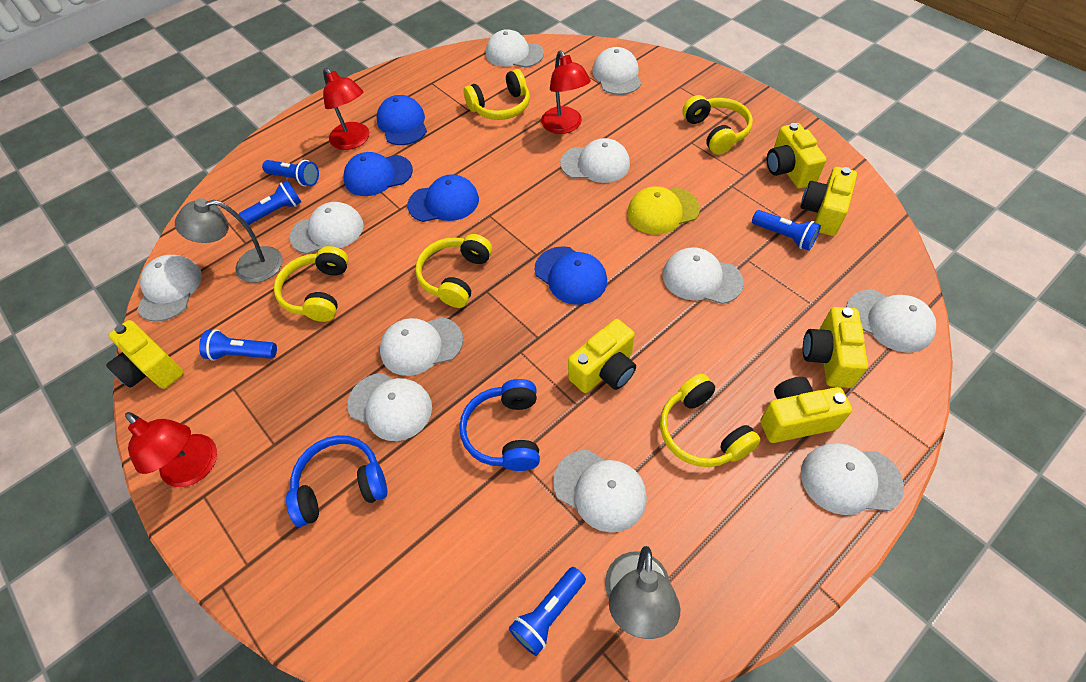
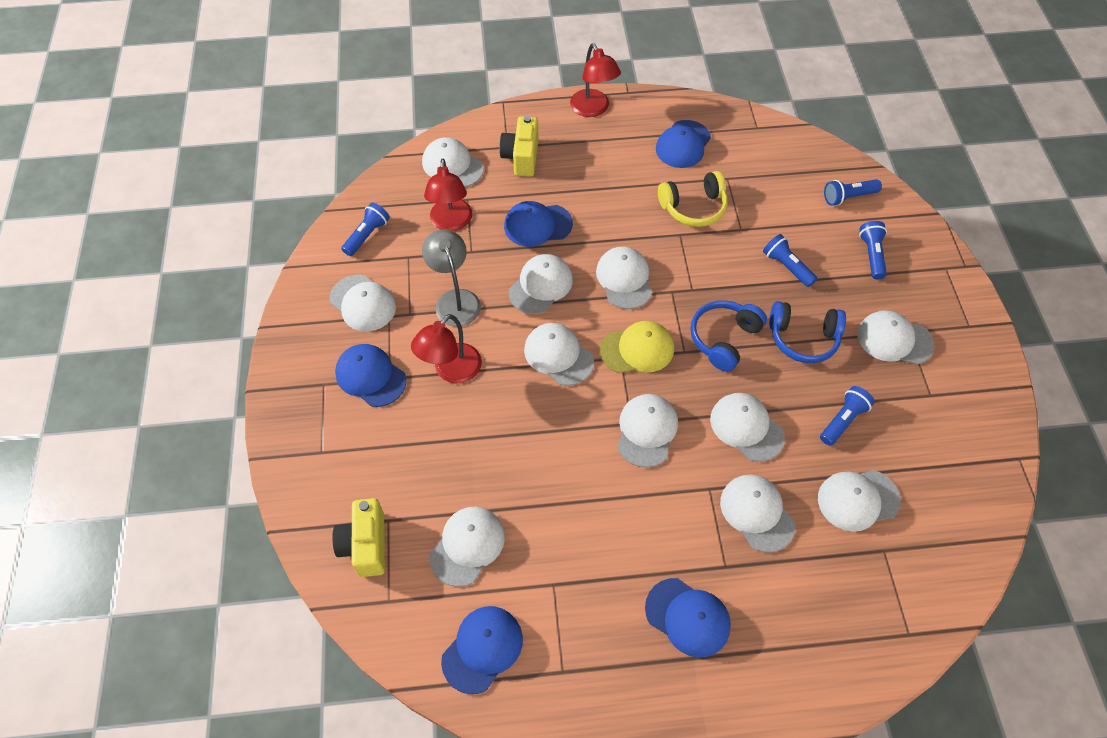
blue cap: 4 -> 5
grey lamp: 2 -> 1
yellow camera: 6 -> 2
yellow headphones: 5 -> 1

